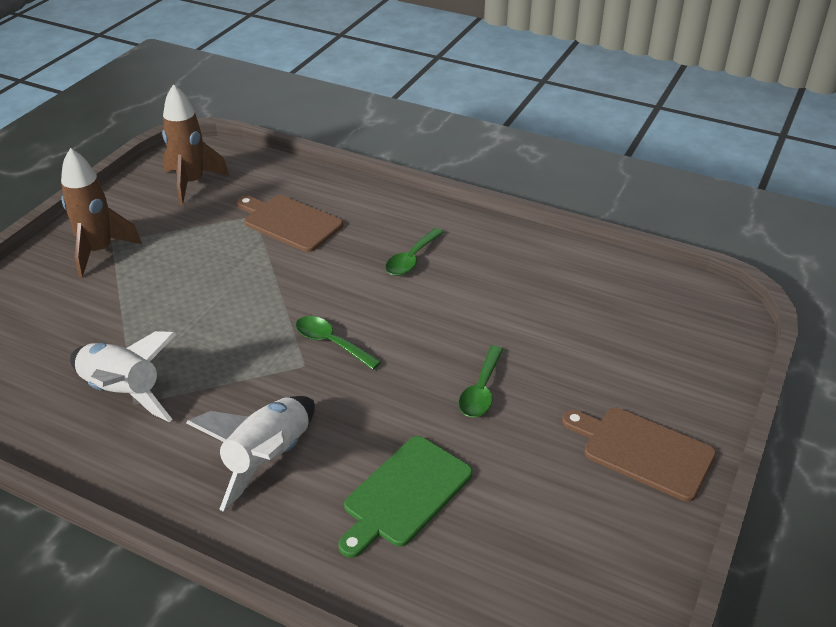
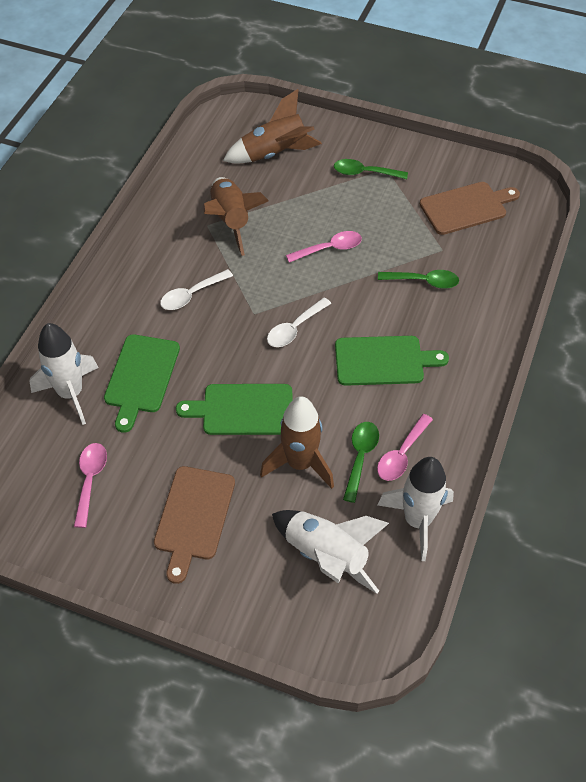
brown rocket: 2 -> 3
green cutting board: 1 -> 3
pink spoon: 0 -> 3
white rocket: 2 -> 3
white spoon: 0 -> 2

